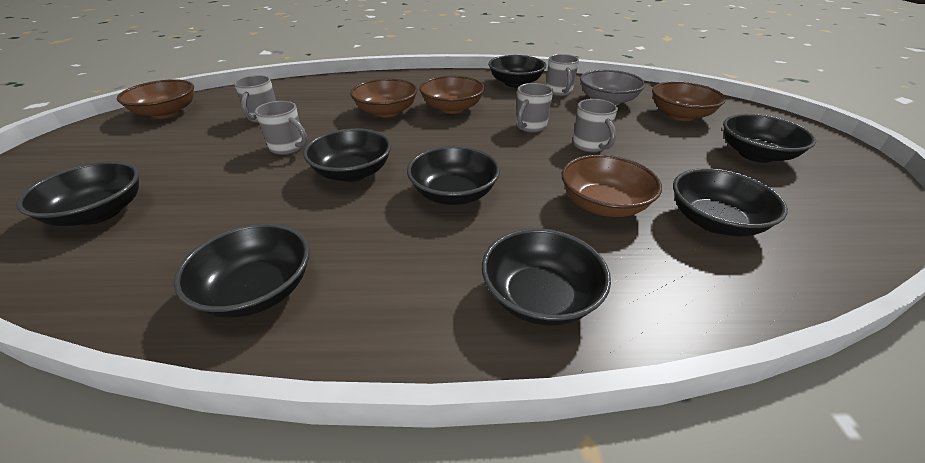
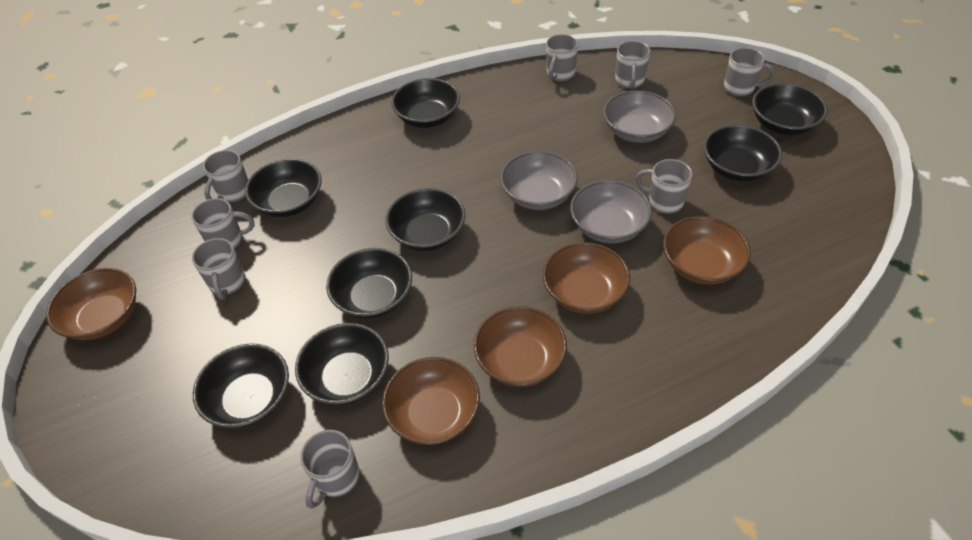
grey bowl: 1 -> 3
grey mug: 5 -> 8

